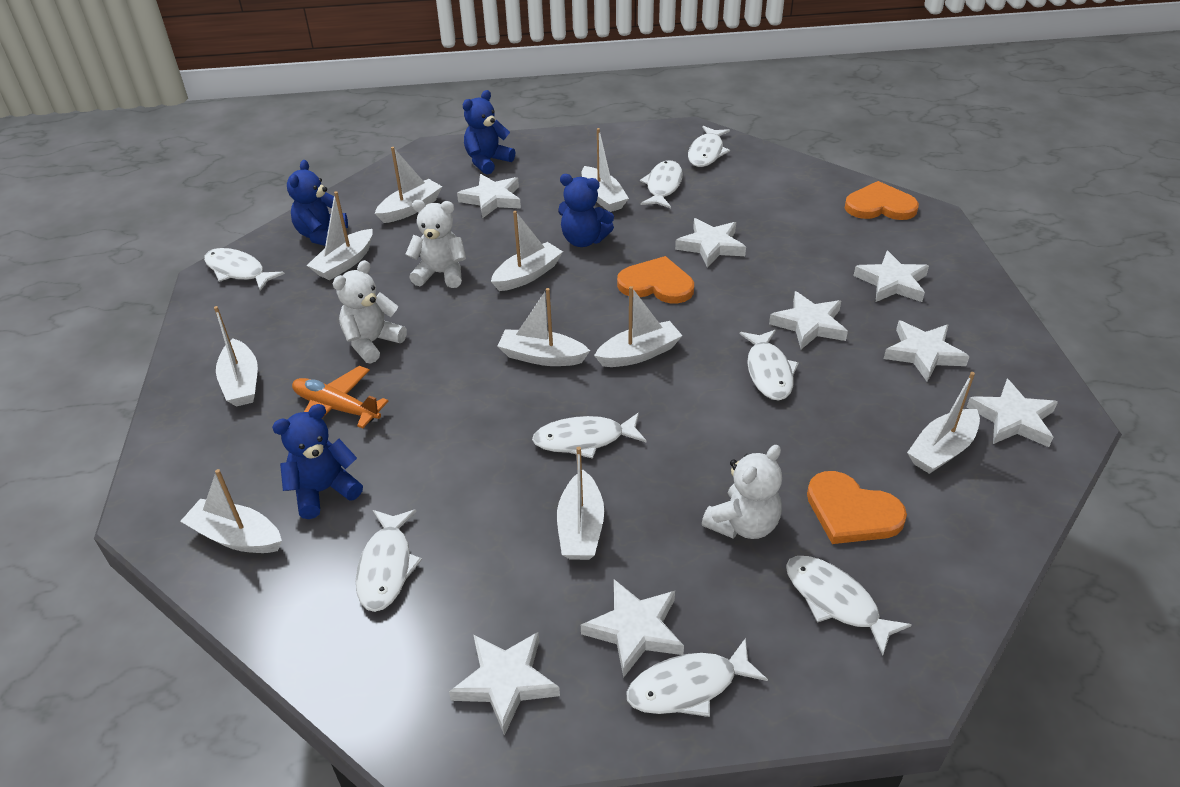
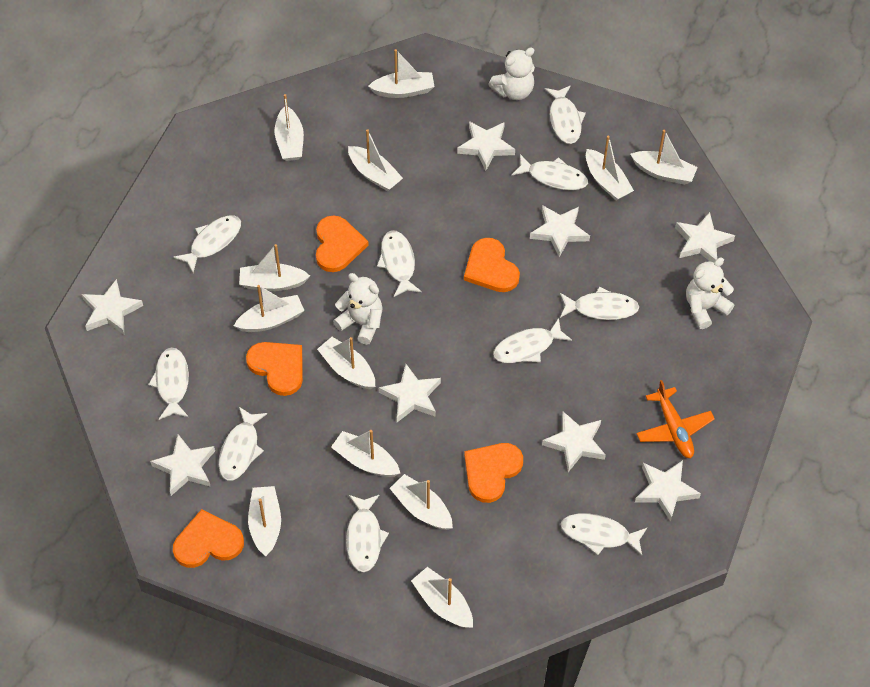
blue teddy bear: 4 -> 0
orange heart: 3 -> 5
white boat: 10 -> 12
white fish: 8 -> 10

